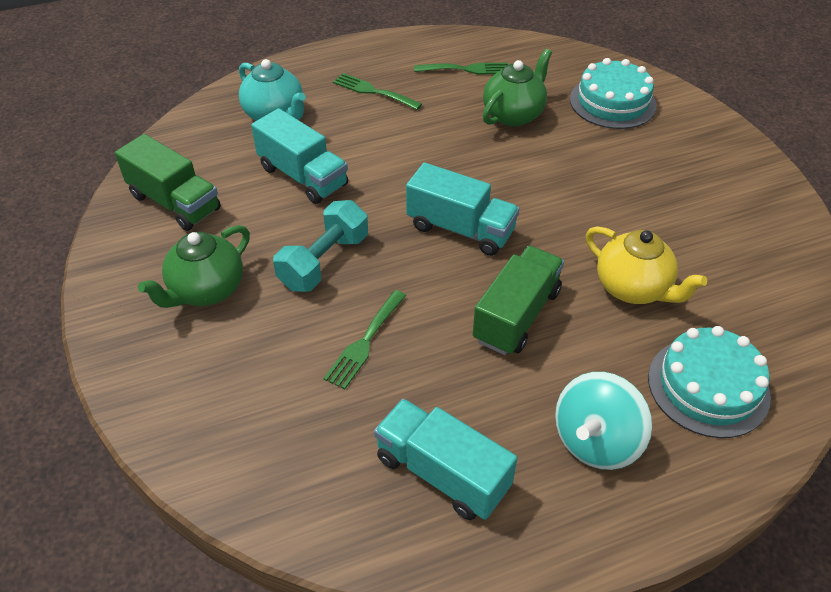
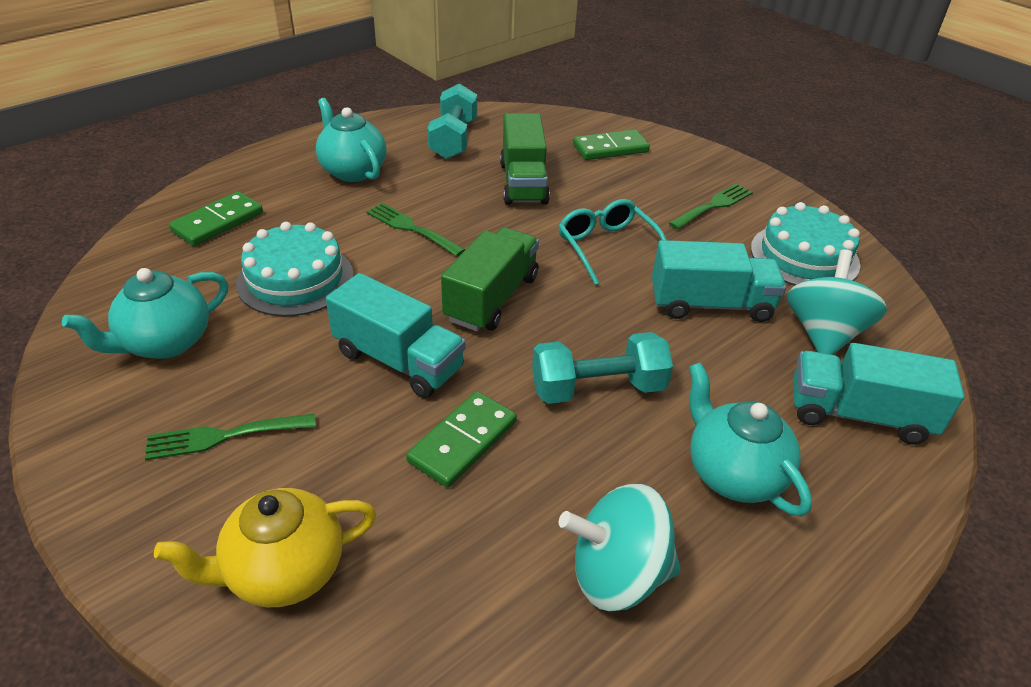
green domino: 0 -> 3
green teapot: 2 -> 0
turquoise dumbbell: 1 -> 2
turquoise glasses: 0 -> 1
turquoise spinning top: 1 -> 2
turquoise teapot: 1 -> 3

